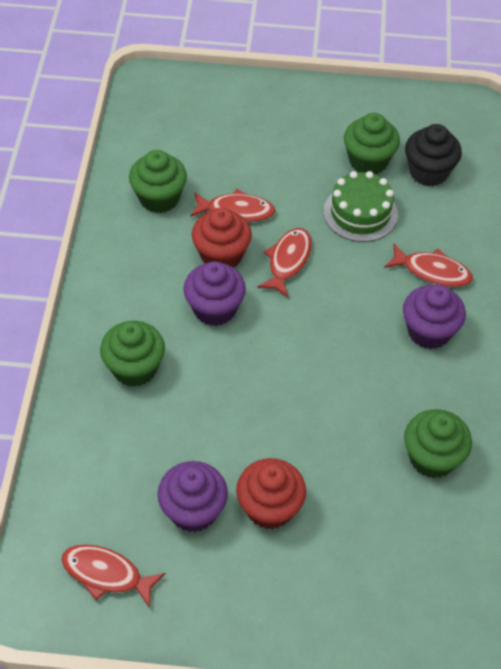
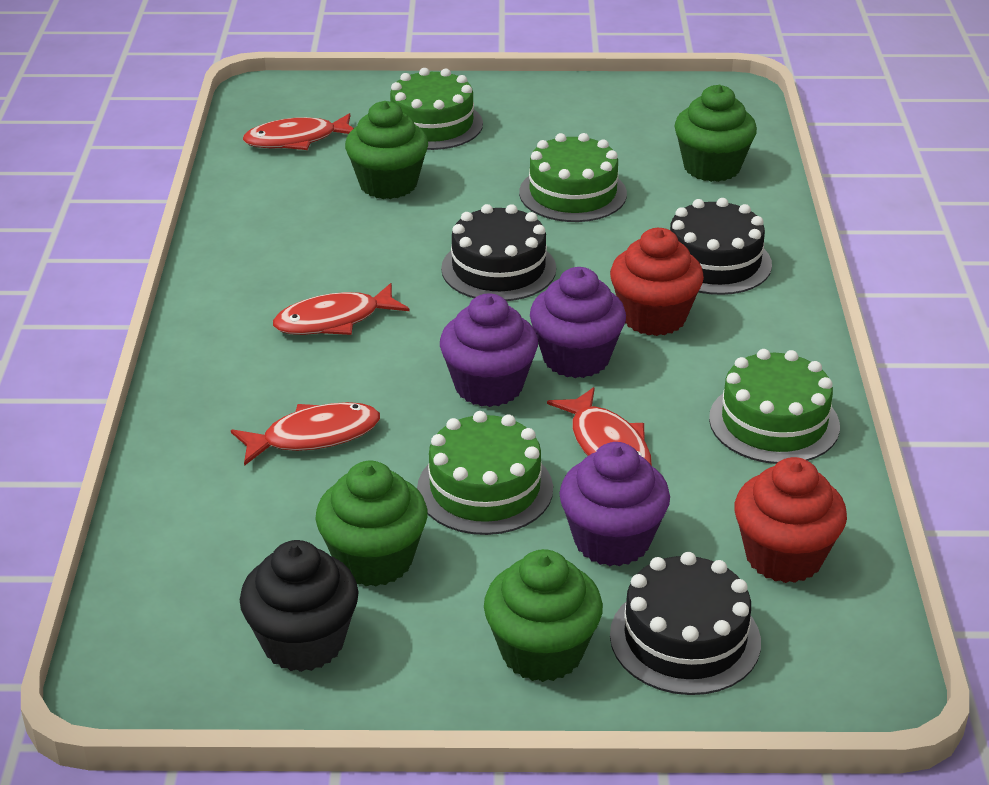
black cake: 0 -> 3
green cake: 1 -> 4

